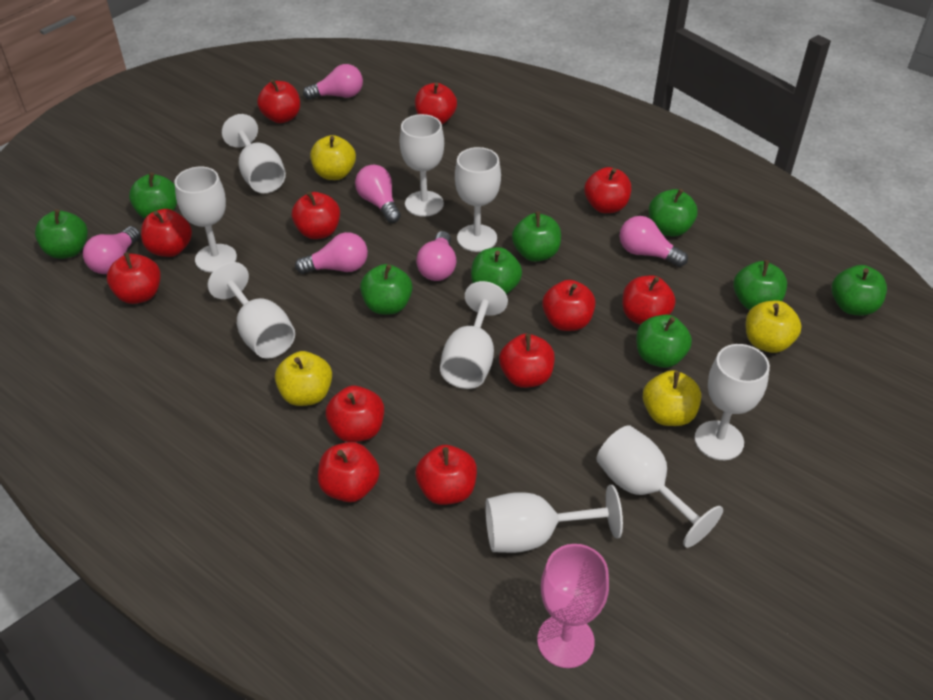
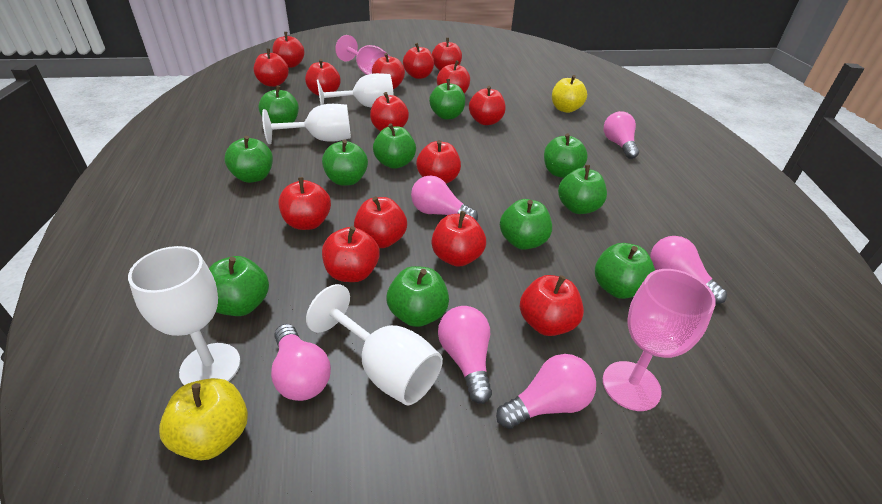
green apple: 9 -> 11
pink goblet: 1 -> 2
red apple: 12 -> 15
white goblet: 9 -> 4
yellow apple: 4 -> 2

